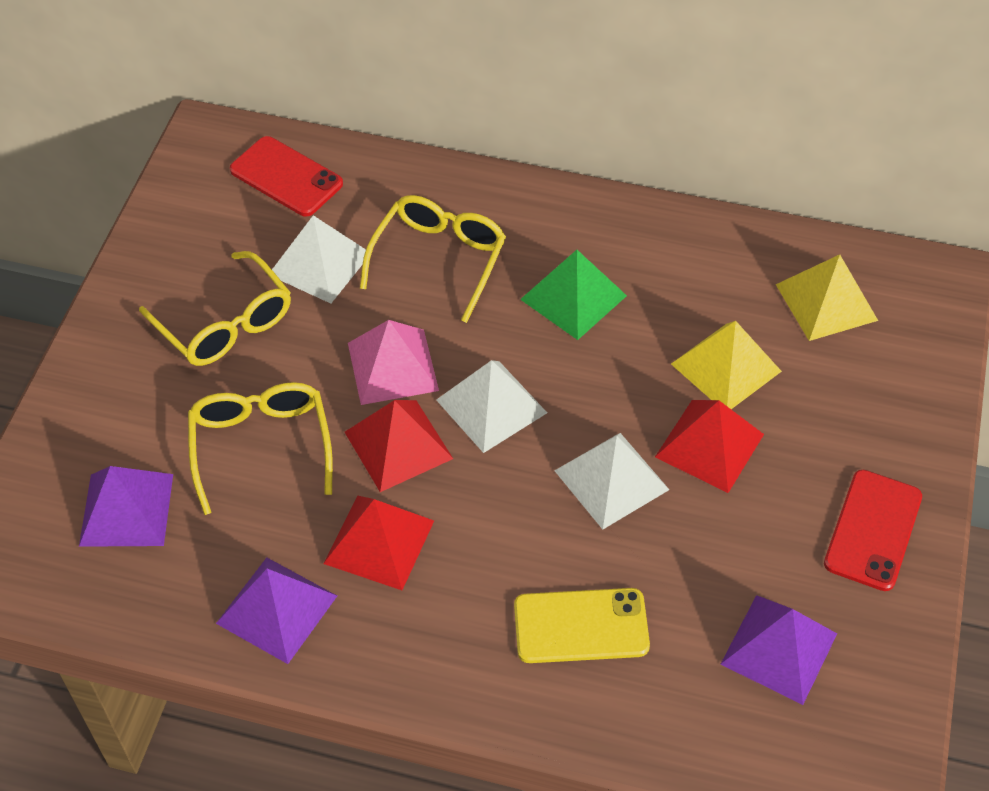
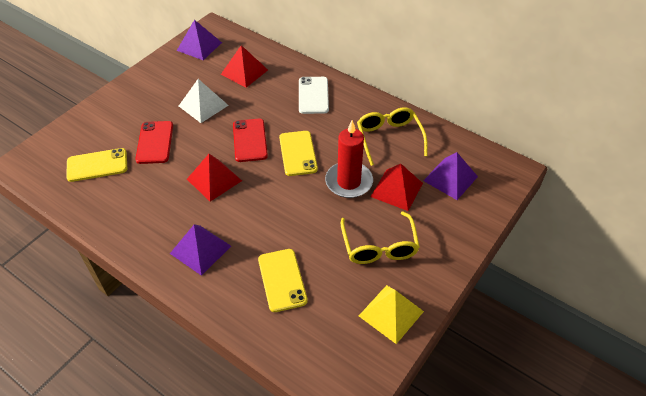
green pyramid: 1 -> 0
pink pyramid: 1 -> 0
red candle: 0 -> 1
white phone: 0 -> 1
white pyramid: 3 -> 1
yellow glasses: 3 -> 2
yellow phone: 1 -> 3
yellow pyramid: 2 -> 1

